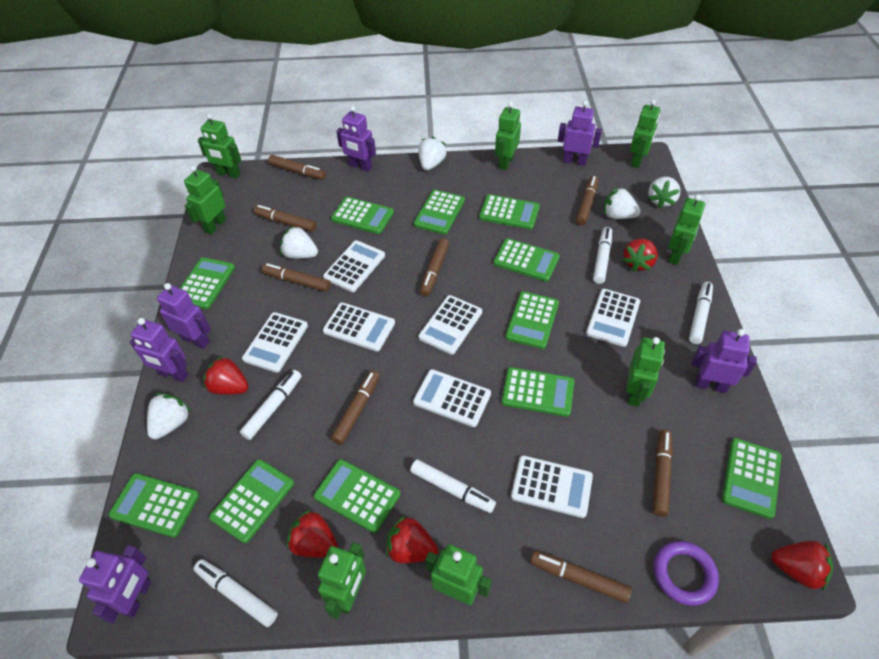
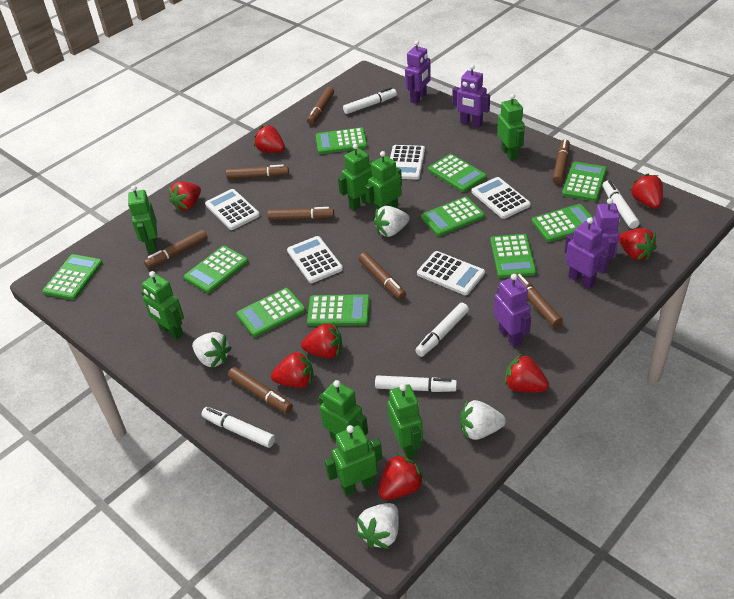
green calculator: 11 -> 10
purple ring: 1 -> 0
purple robot: 6 -> 5
red strawberry: 5 -> 8
white calculator: 7 -> 5
white strawberry: 5 -> 4

